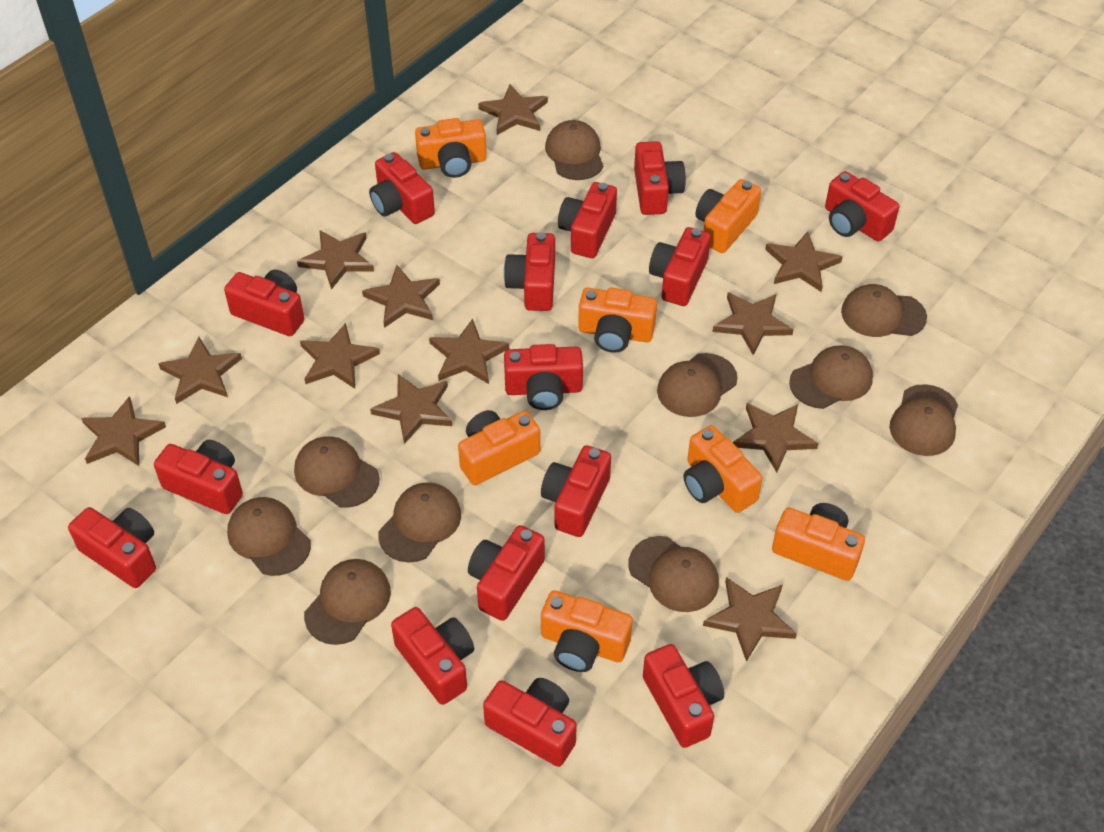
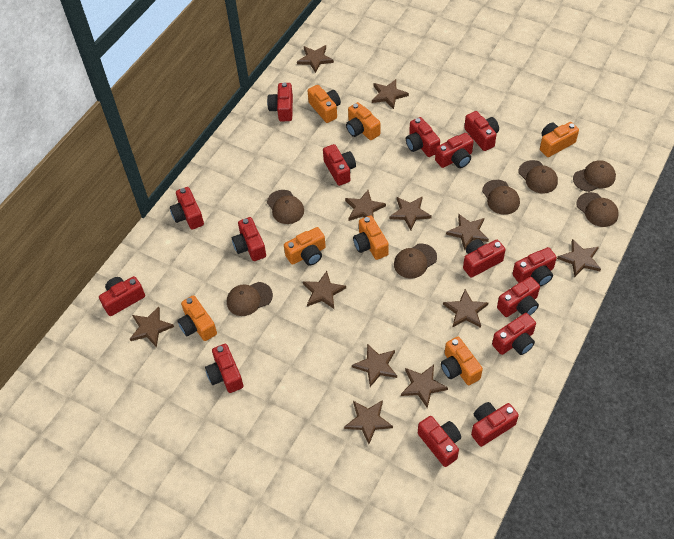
brown cap: 10 -> 7

